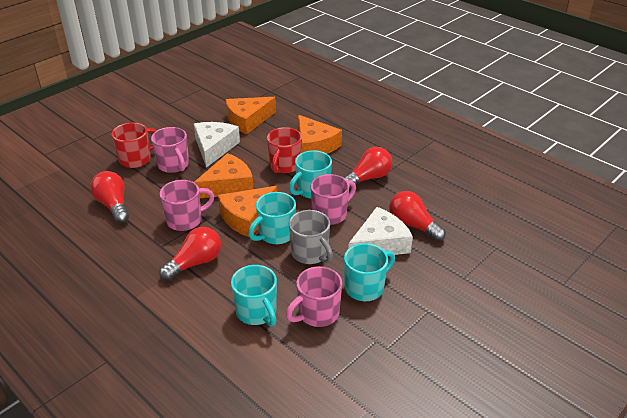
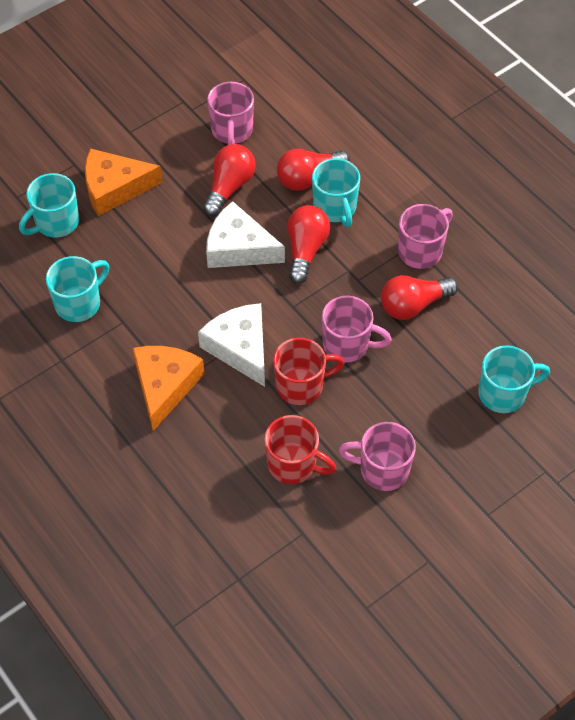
grey mug: 1 -> 0
orange cheese: 4 -> 2

